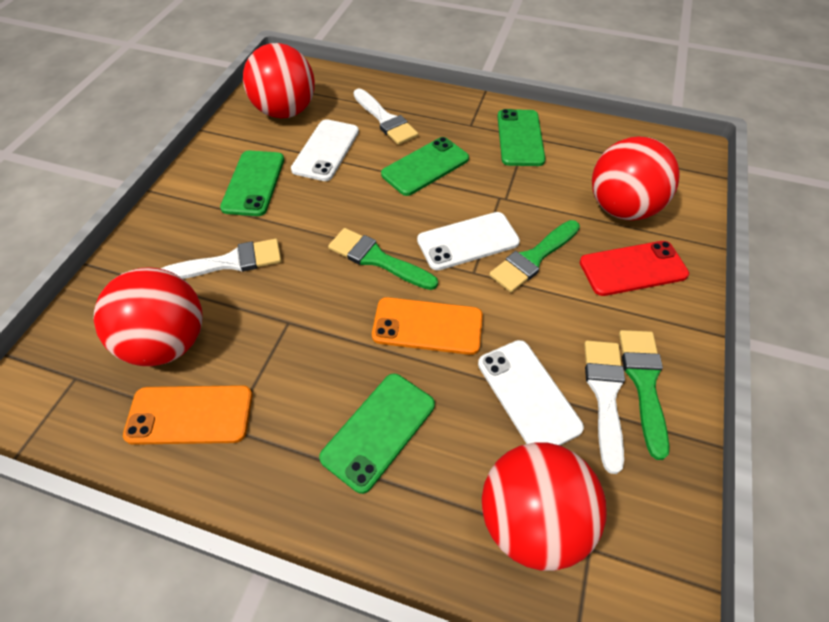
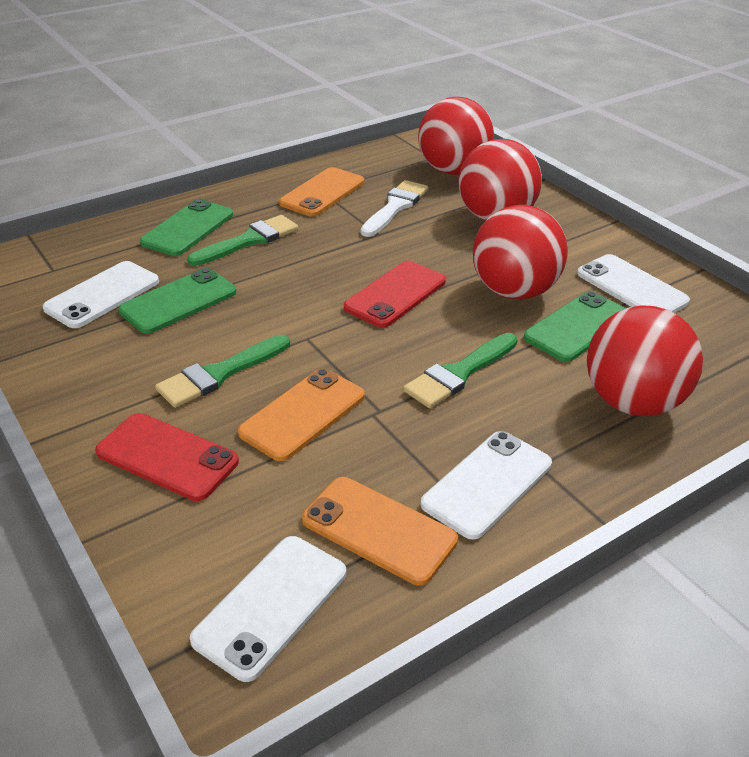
green phone: 4 -> 3
orange phone: 2 -> 3
red phone: 1 -> 2
white brush: 3 -> 1
white phone: 3 -> 4

